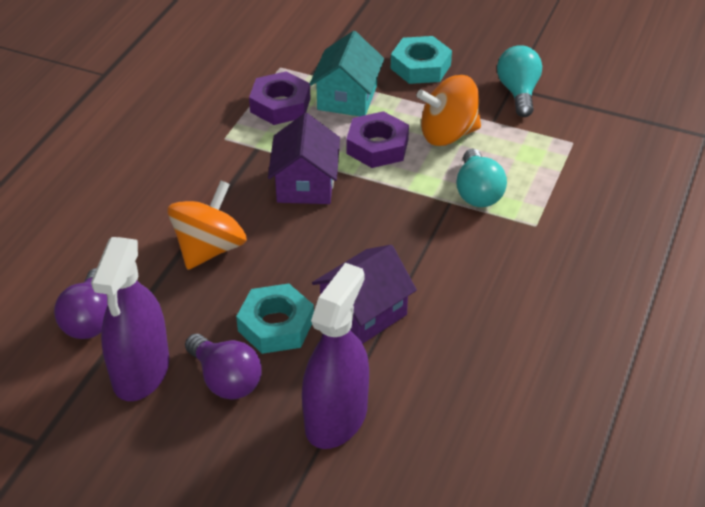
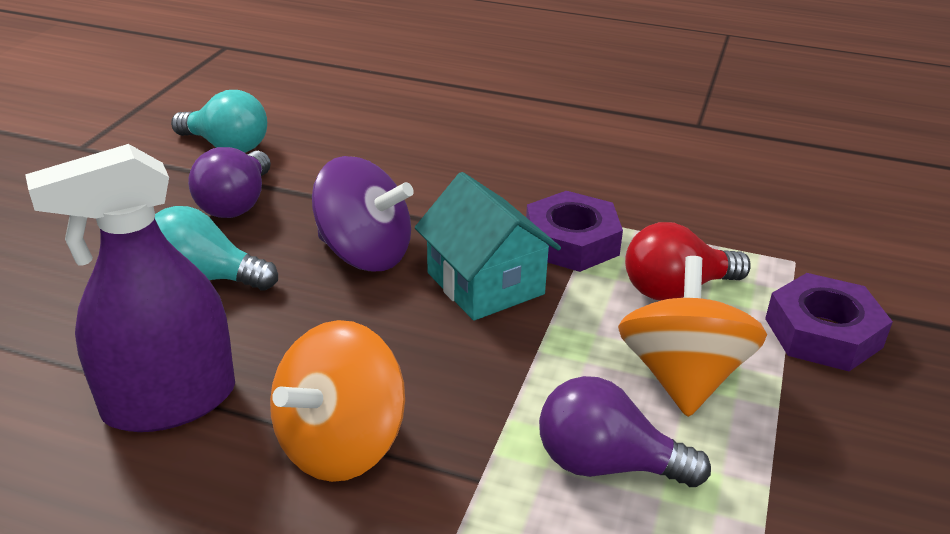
purple house: 2 -> 0
purple spinning top: 0 -> 1
purple spray bottle: 2 -> 1
red light bulb: 0 -> 1
turquoise nut: 2 -> 0

